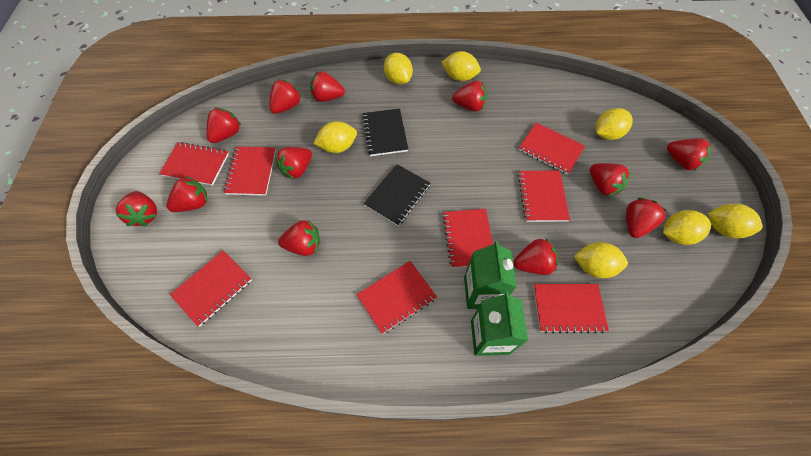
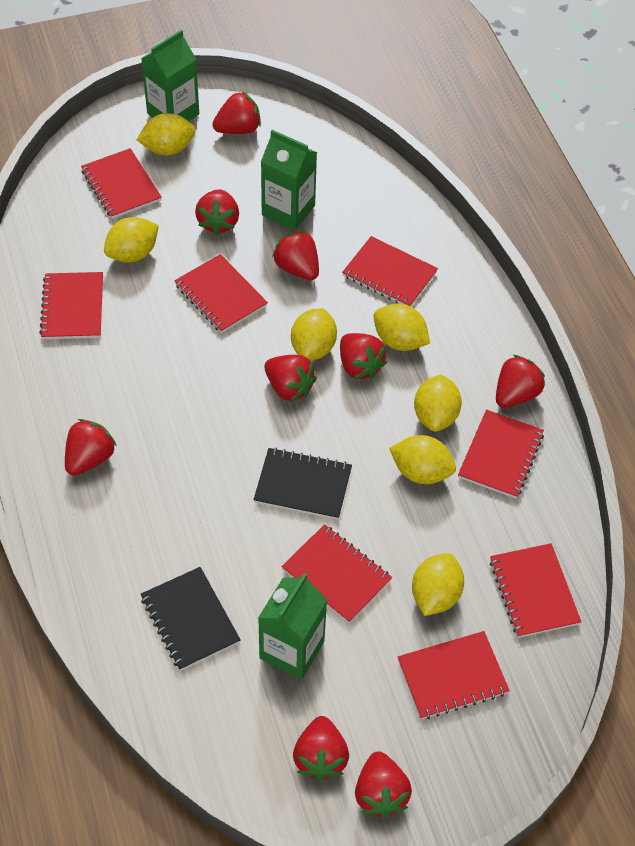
green carton: 2 -> 3
red strawberry: 12 -> 9

